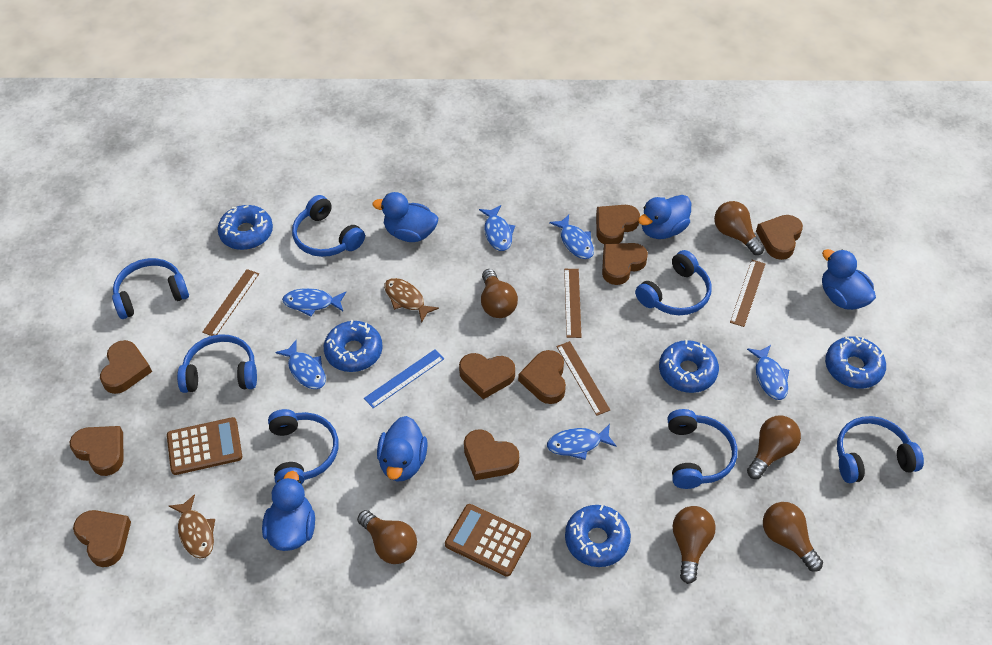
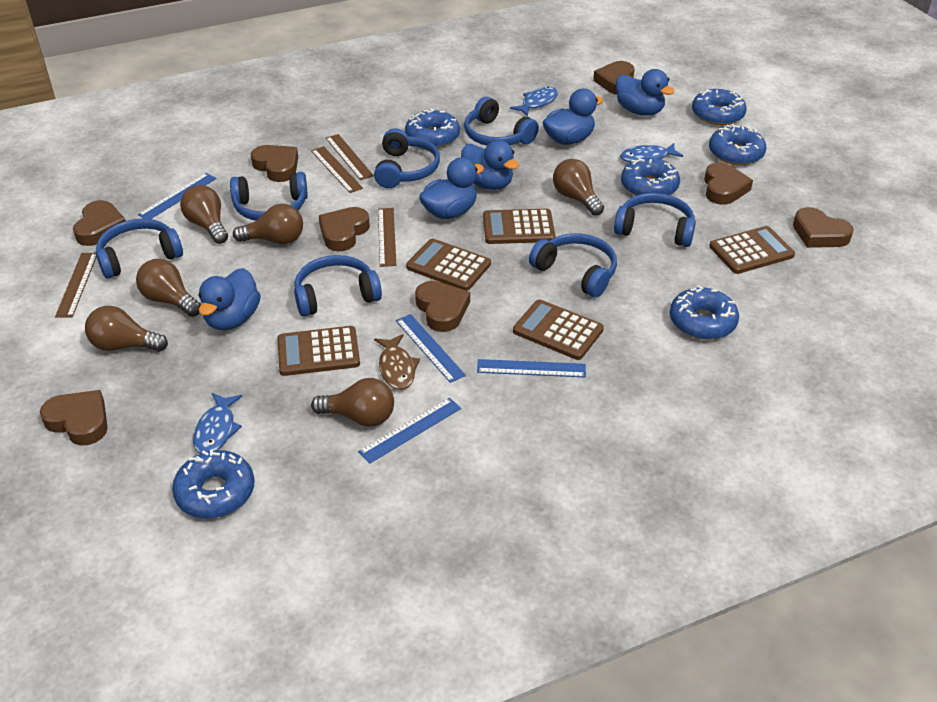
blue donut: 5 -> 6
blue fish: 6 -> 3
blue ruler: 1 -> 4
brown calculator: 2 -> 5
brown fish: 2 -> 1
brown heart: 9 -> 8

